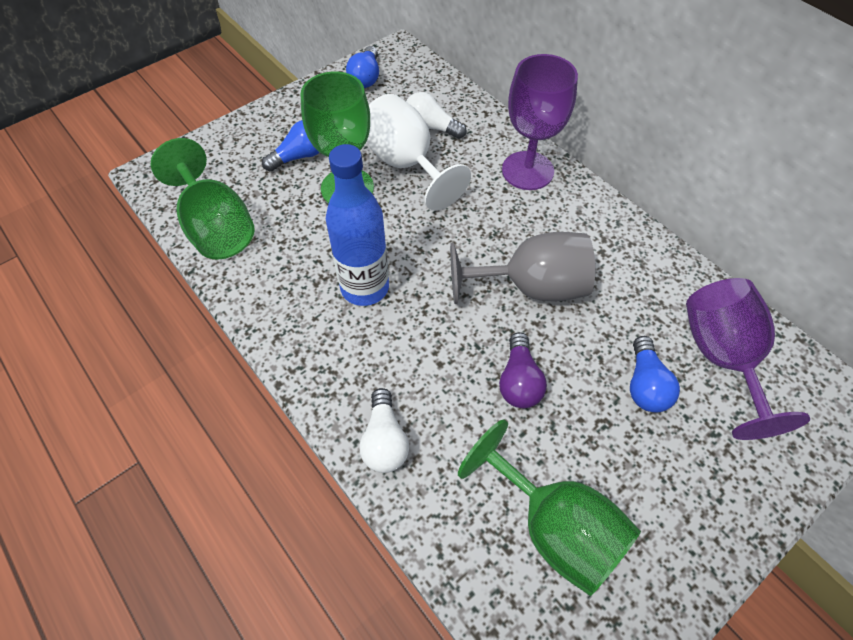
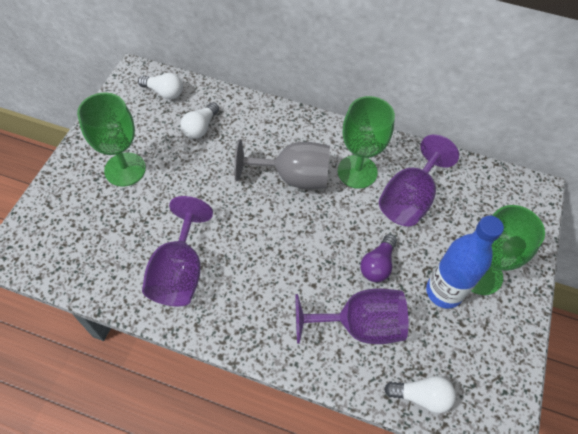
blue light bulb: 3 -> 0
purple goblet: 2 -> 3
white goblet: 1 -> 0
white light bulb: 2 -> 3

